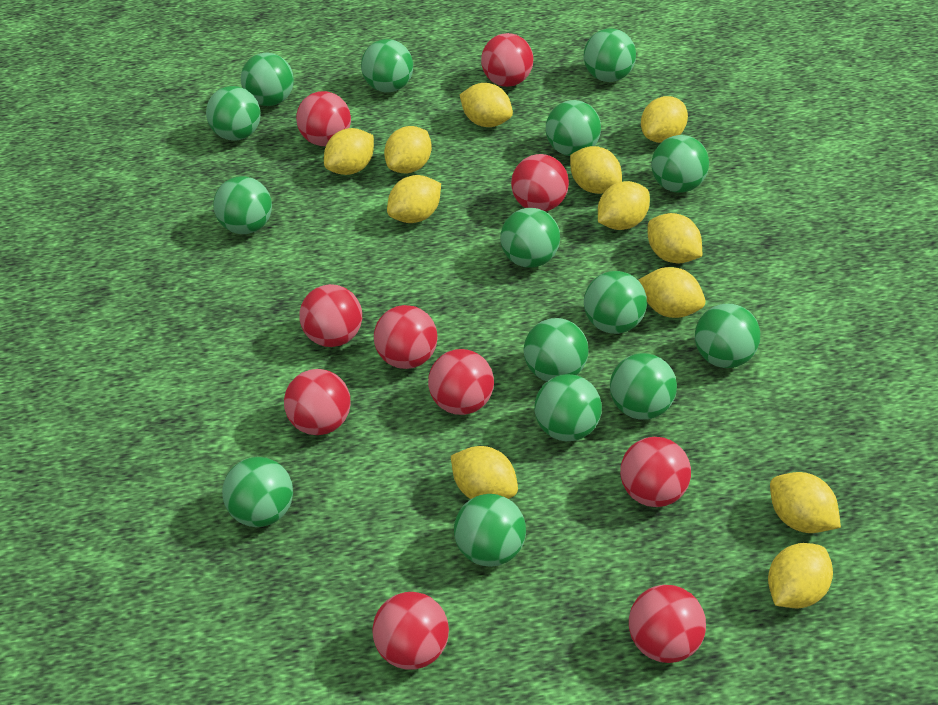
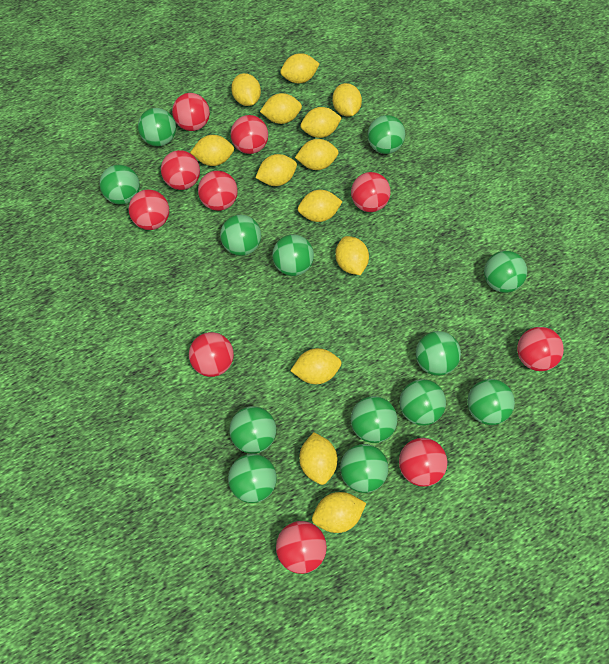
green ball: 15 -> 13
yellow lemon: 12 -> 13

